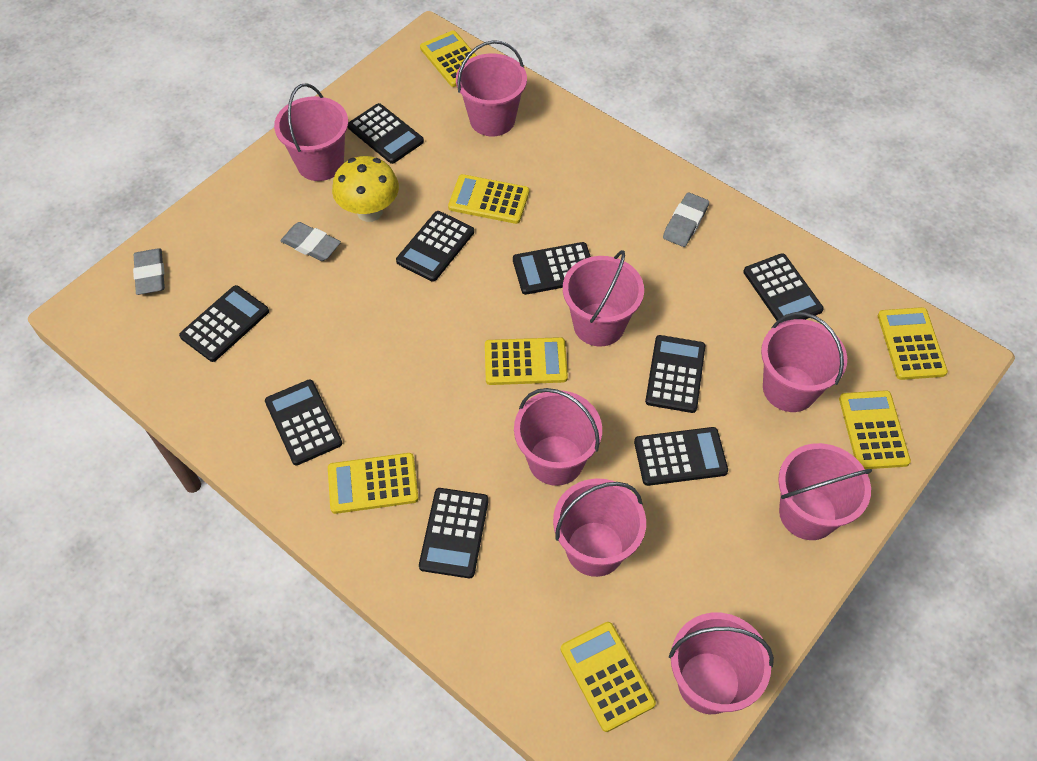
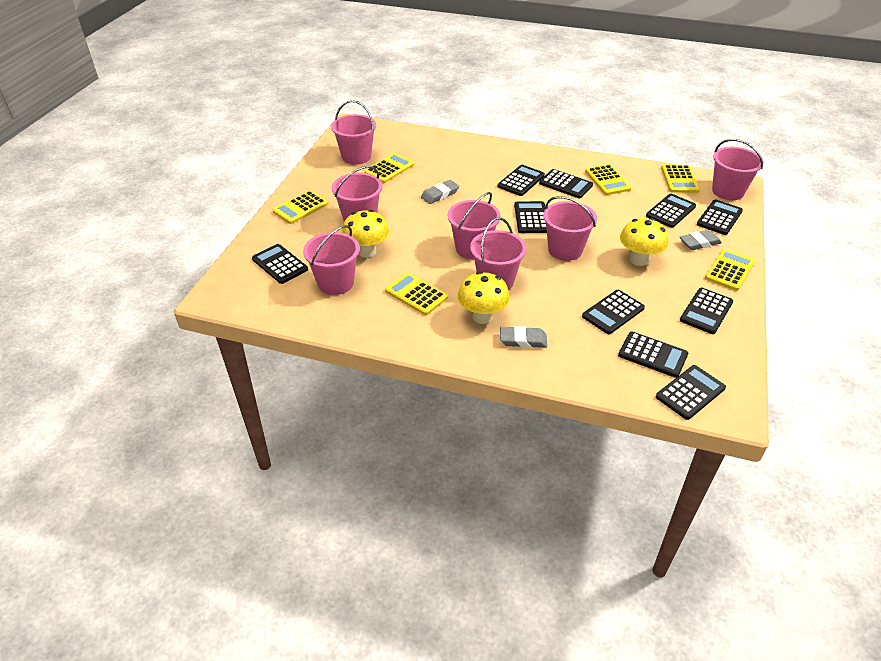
black calculator: 9 -> 10
pink bucket: 8 -> 7
yellow calculator: 7 -> 6
yellow mushroom: 1 -> 3

